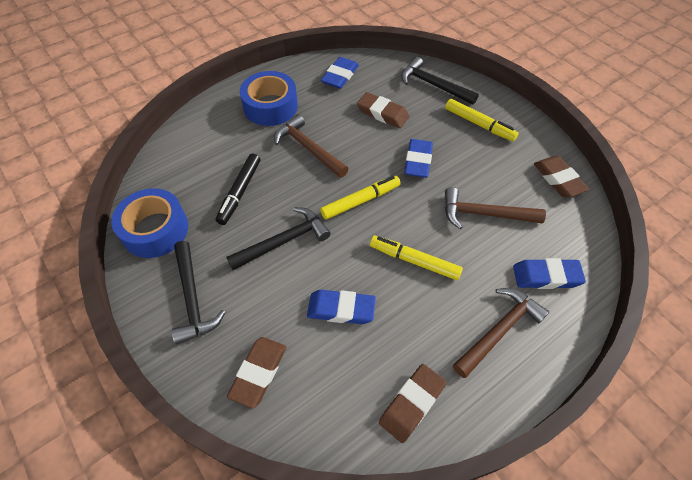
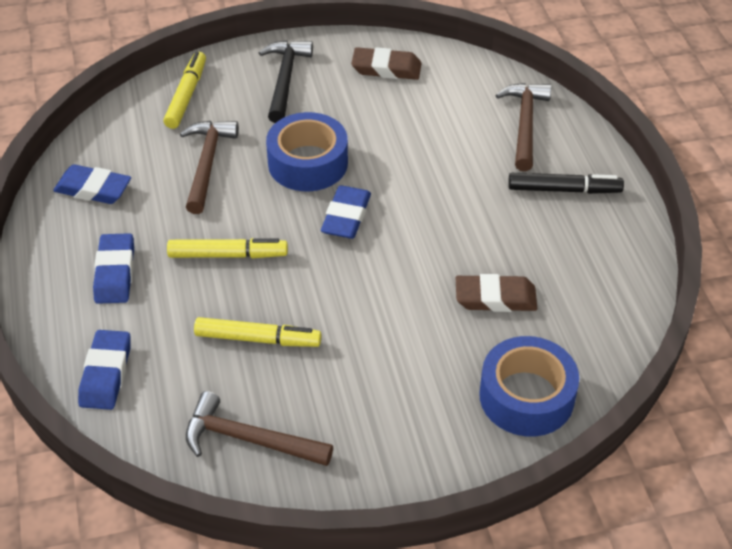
black hammer: 3 -> 1
brown eraser: 4 -> 2

